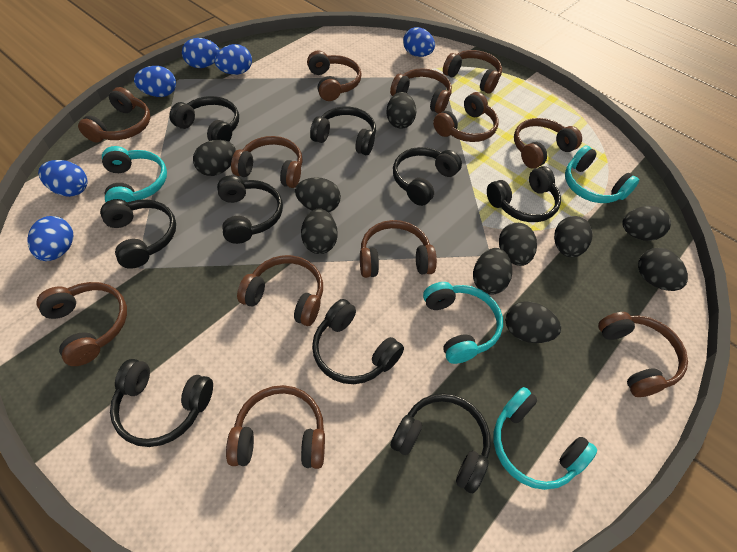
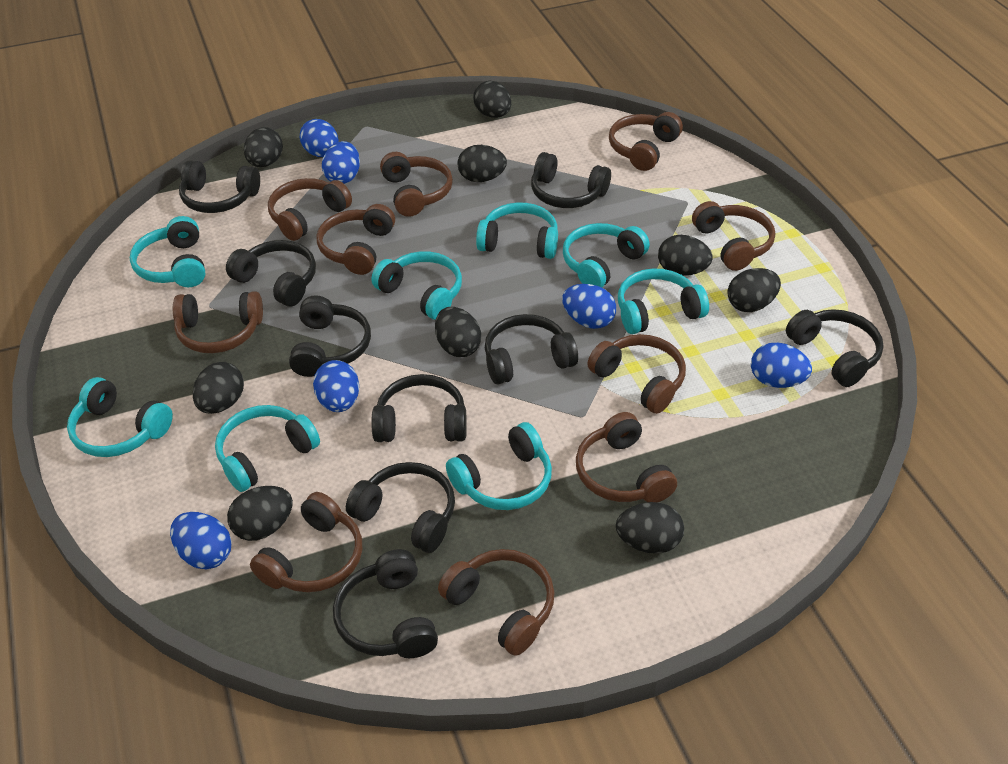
black egg: 10 -> 9
brown headphones: 12 -> 10
turquoise headphones: 4 -> 8

